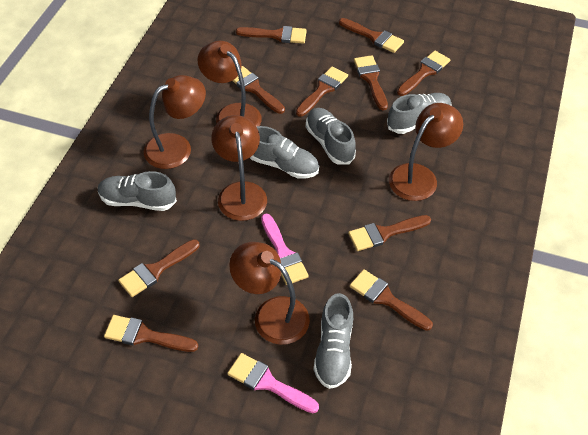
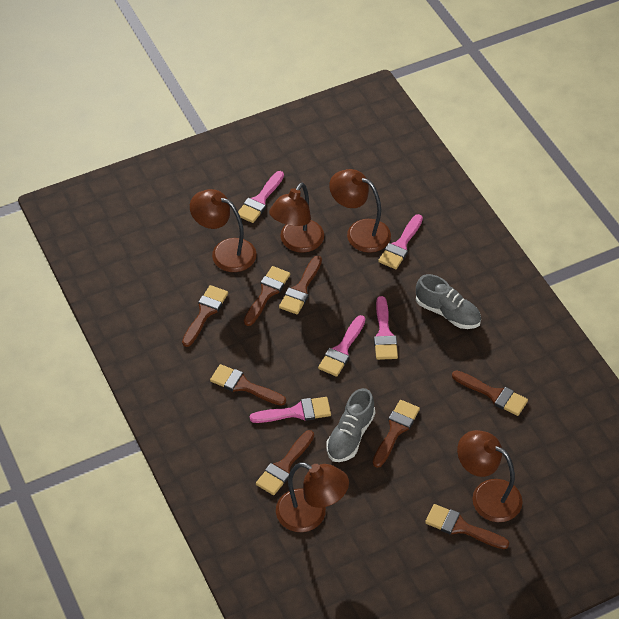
brown brush: 10 -> 8
grey shoe: 5 -> 2
pink brush: 2 -> 5

